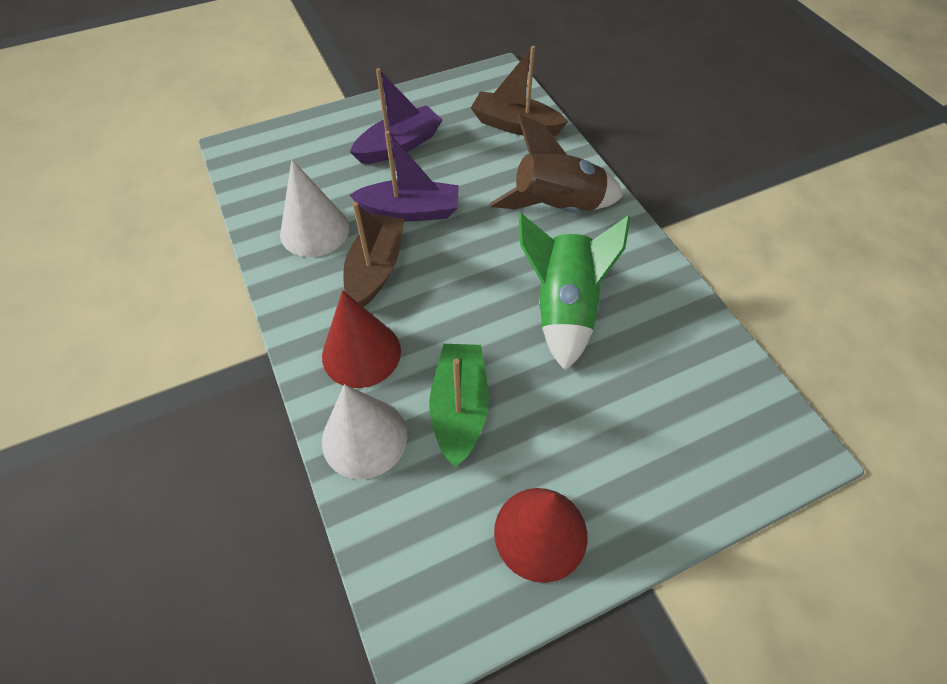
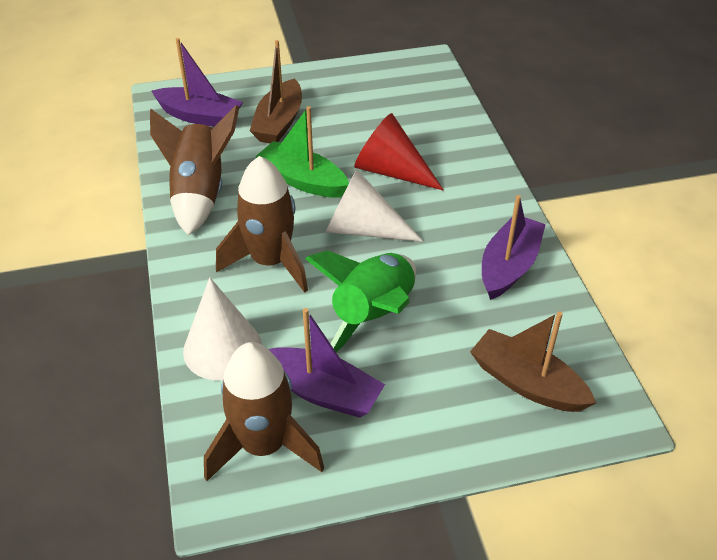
brown rocket: 1 -> 3
purple boat: 2 -> 3
red cone: 2 -> 1

